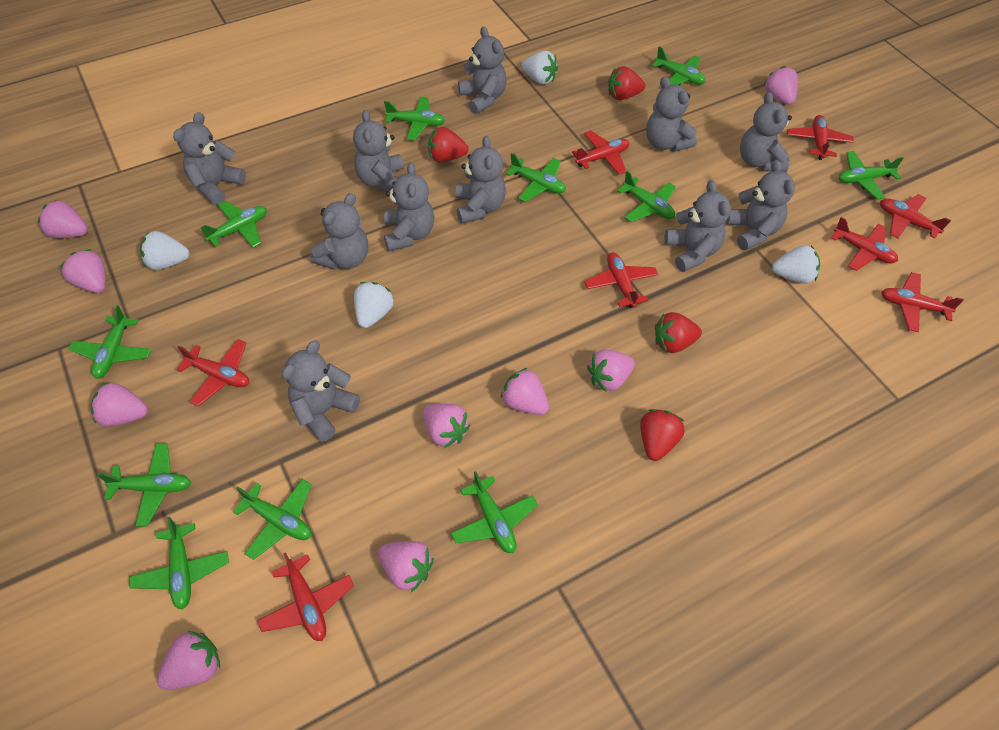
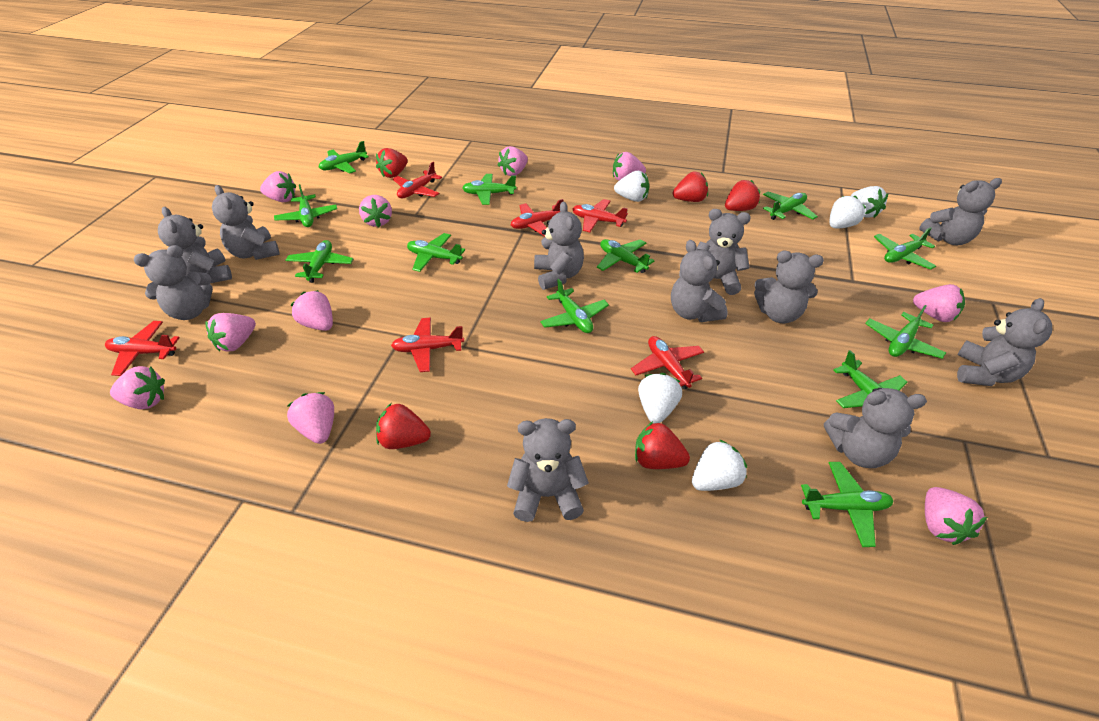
green plane: 11 -> 12
pink strawberry: 9 -> 10
red plane: 8 -> 6
red strawberry: 4 -> 5
white strawberry: 4 -> 5

